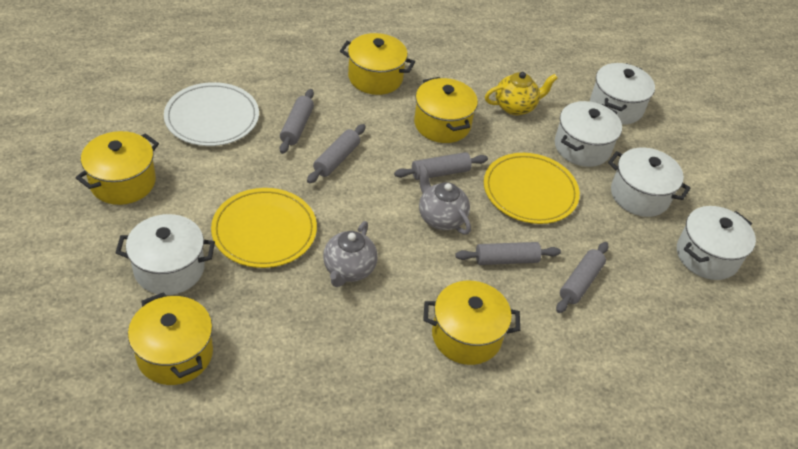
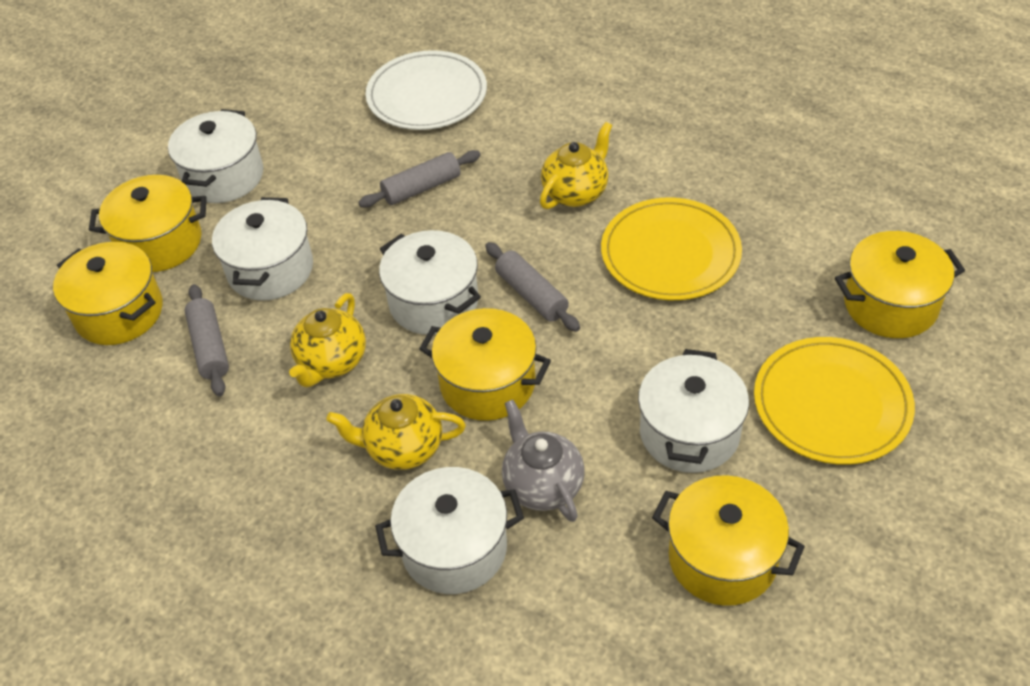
grey rolling pin: 5 -> 3
grey teapot: 2 -> 1
yellow teapot: 1 -> 3

